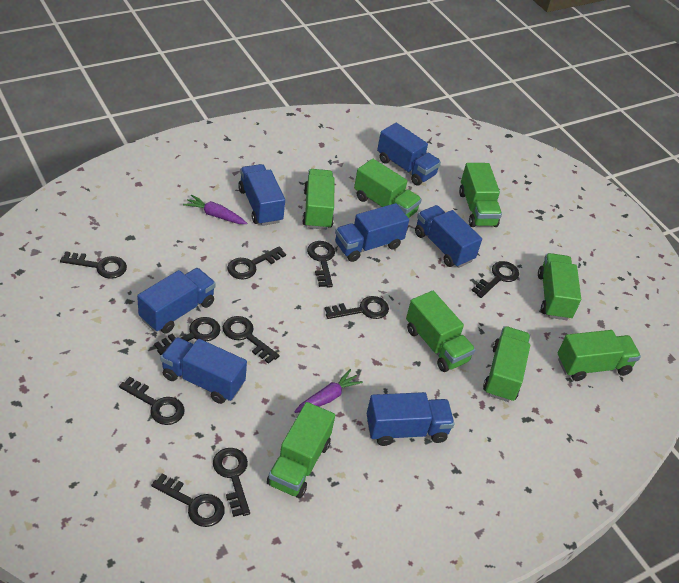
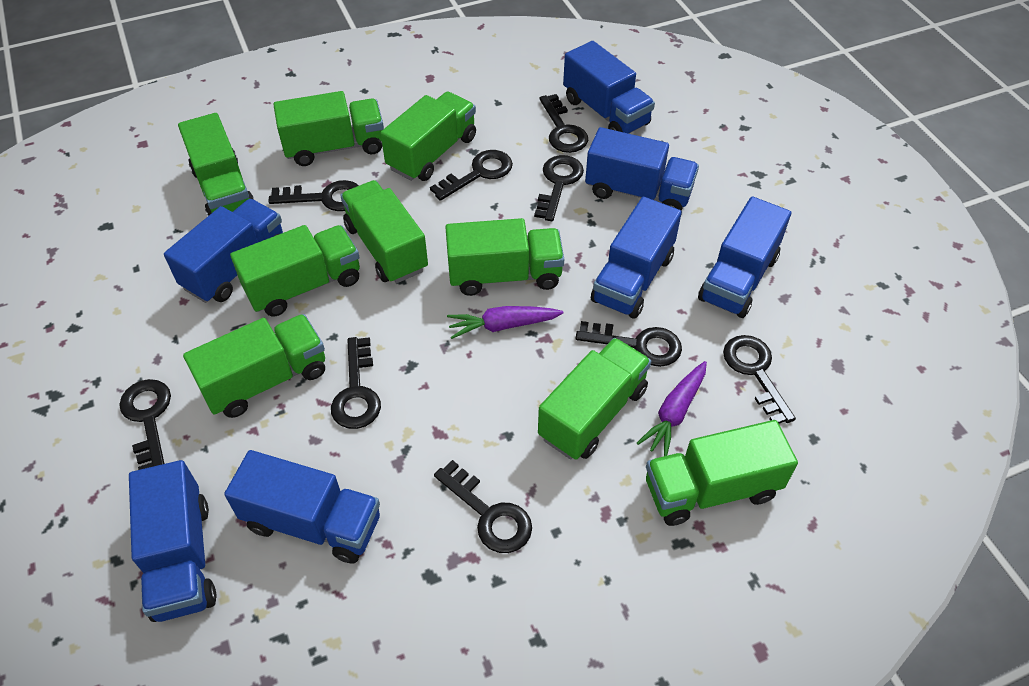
black key: 10 -> 9
green truck: 8 -> 9

